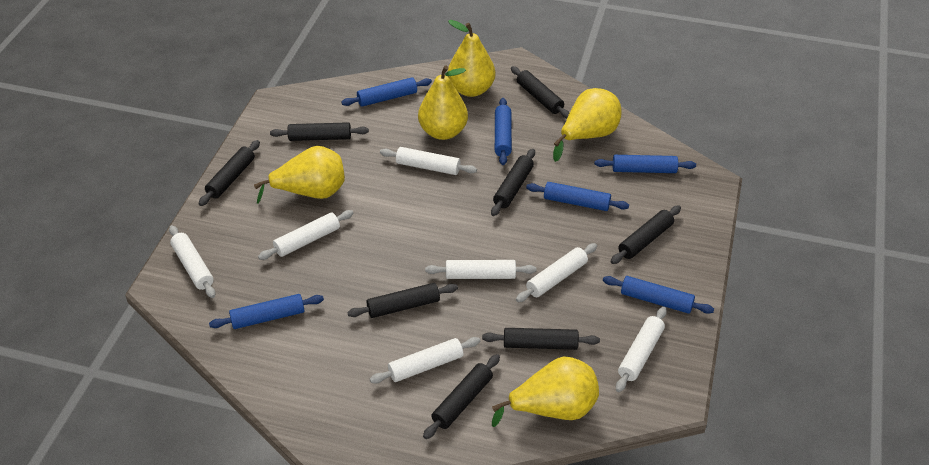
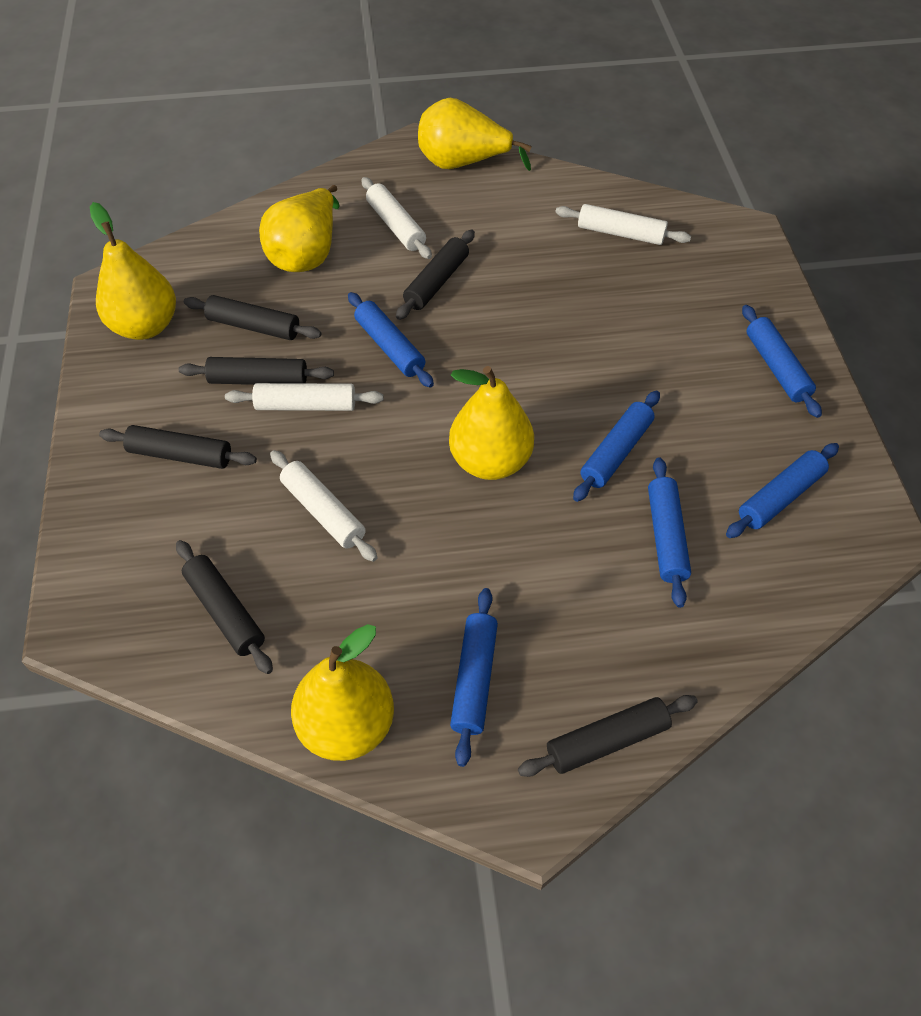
black rolling pin: 8 -> 6
white rolling pin: 7 -> 4

